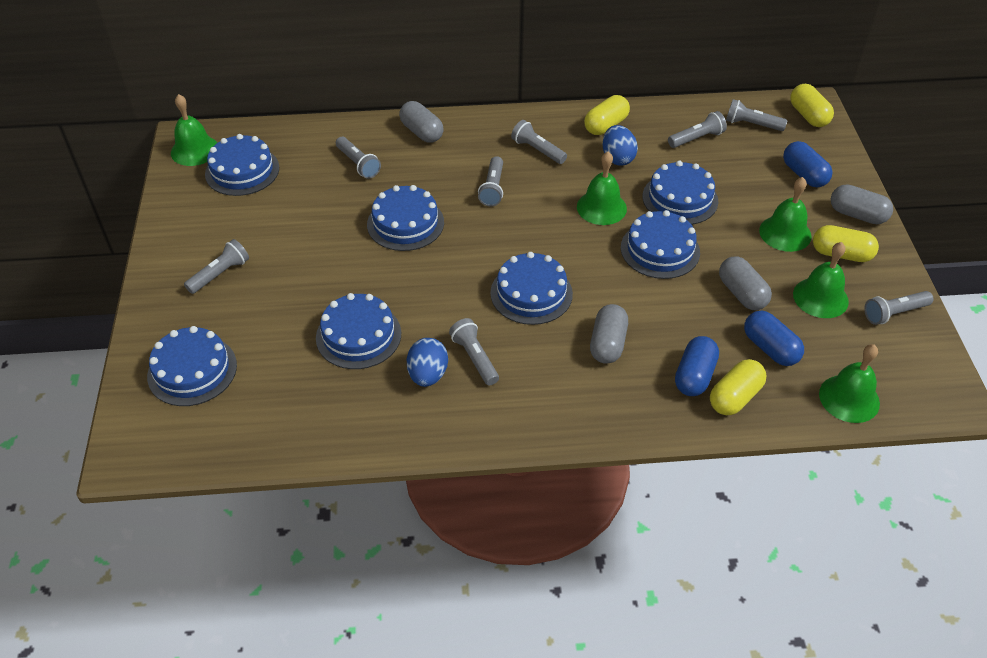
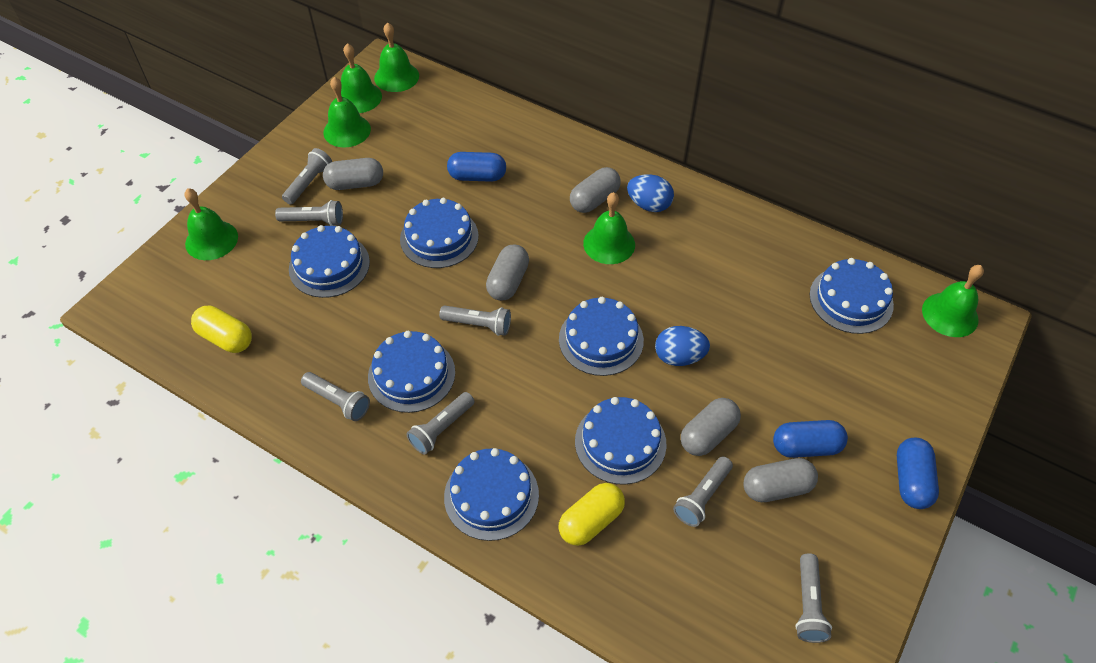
green bell: 5 -> 6
grey capsule: 4 -> 5
grey flashlight: 8 -> 7
yellow capsule: 4 -> 2

